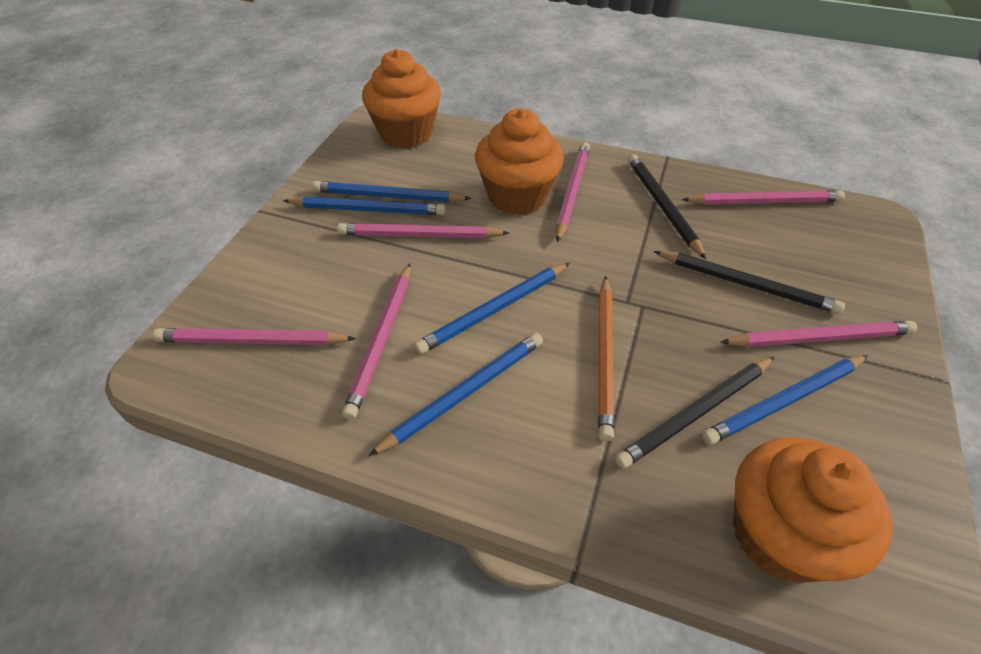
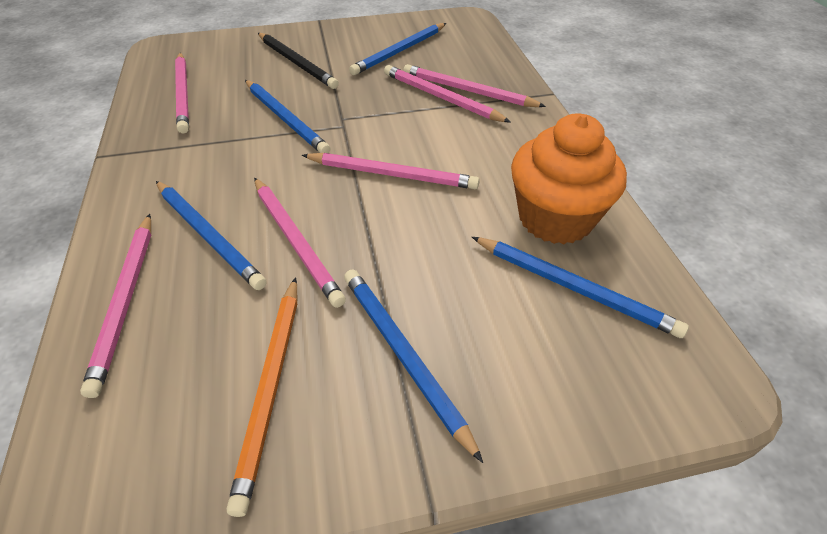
black pencil: 3 -> 1
orange cupcake: 3 -> 1

